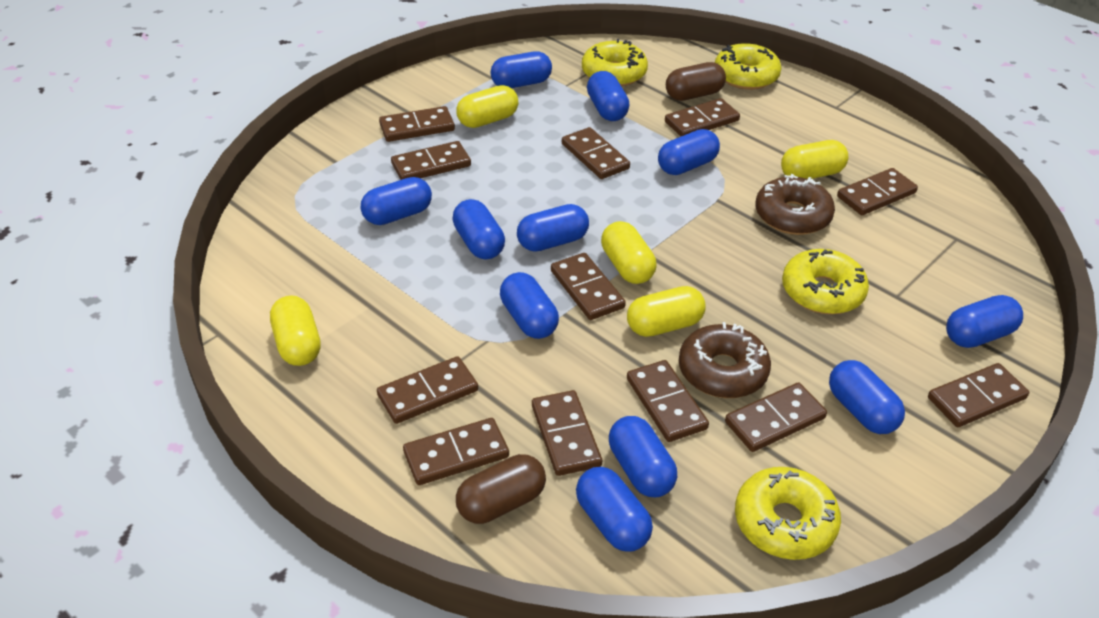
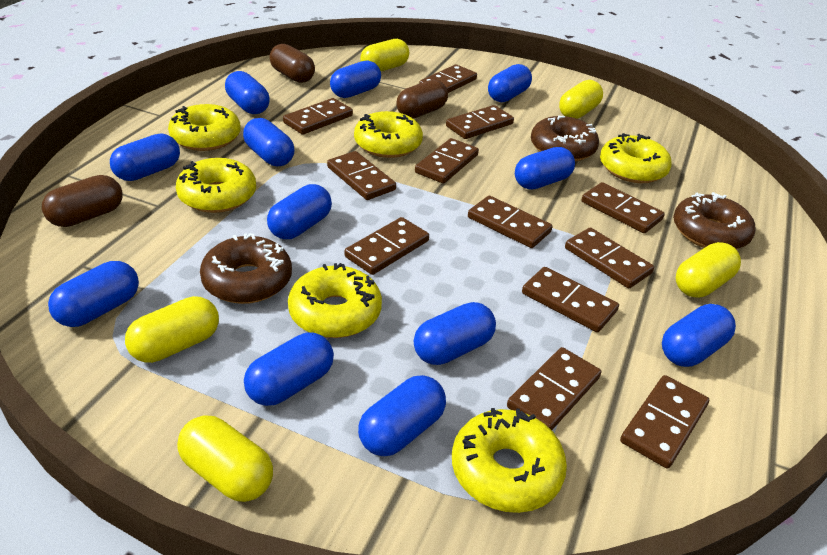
blue capsule: 11 -> 12
brown capsule: 2 -> 3
brown donut: 2 -> 3
yellow donut: 4 -> 6

